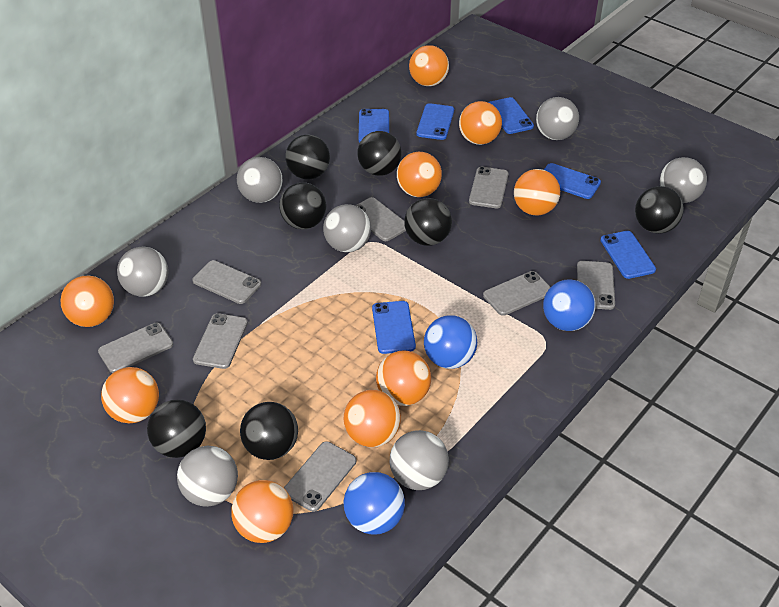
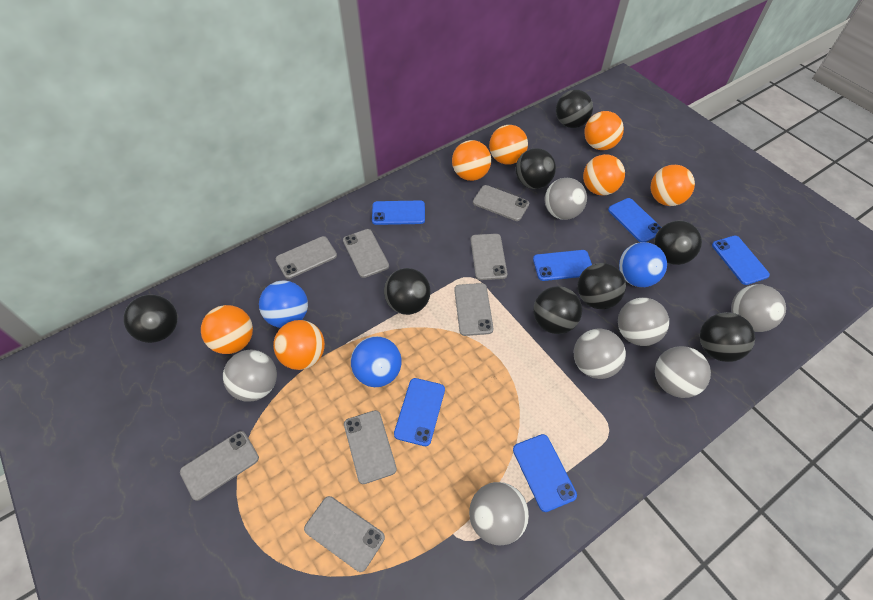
black ball: 7 -> 8
orange ball: 9 -> 7

